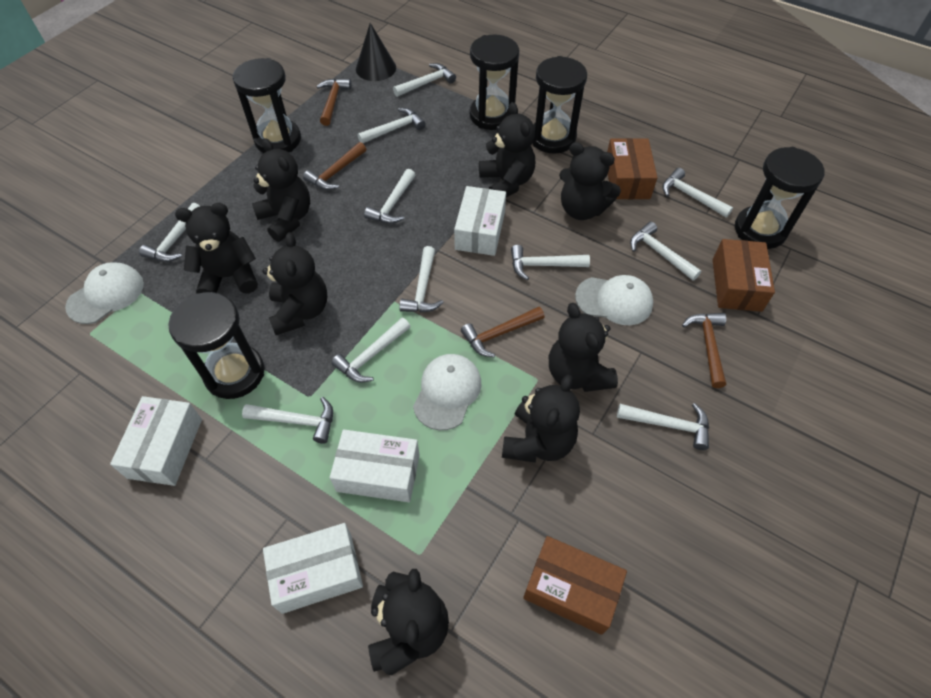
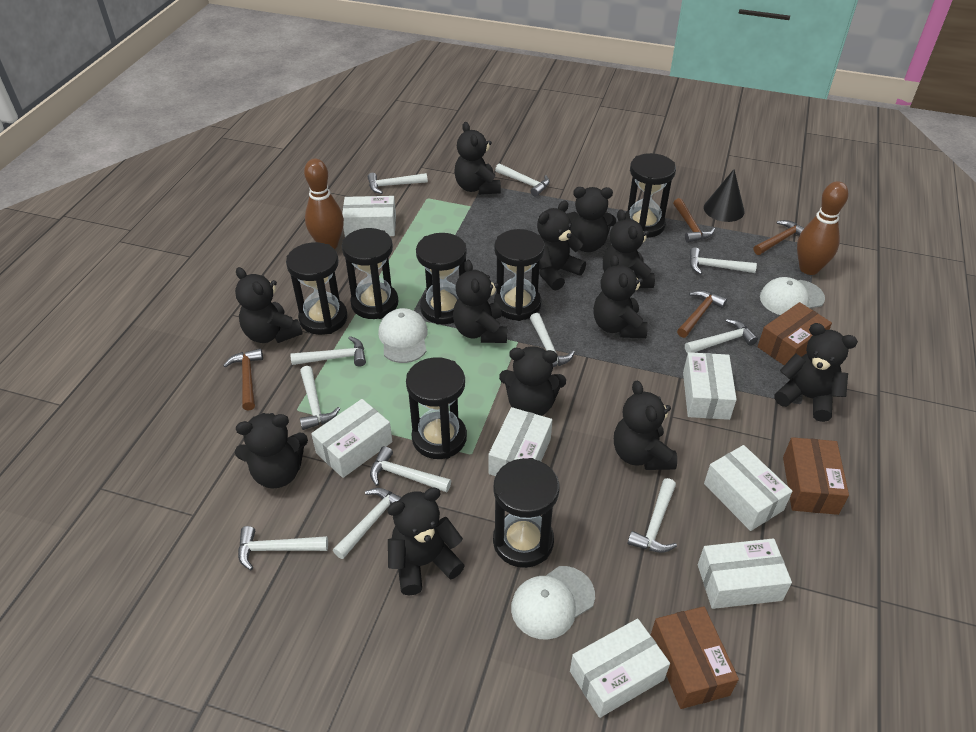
black hourglass: 5 -> 7
black teddy bear: 8 -> 12
brown bowling pin: 0 -> 2
white box: 4 -> 7

